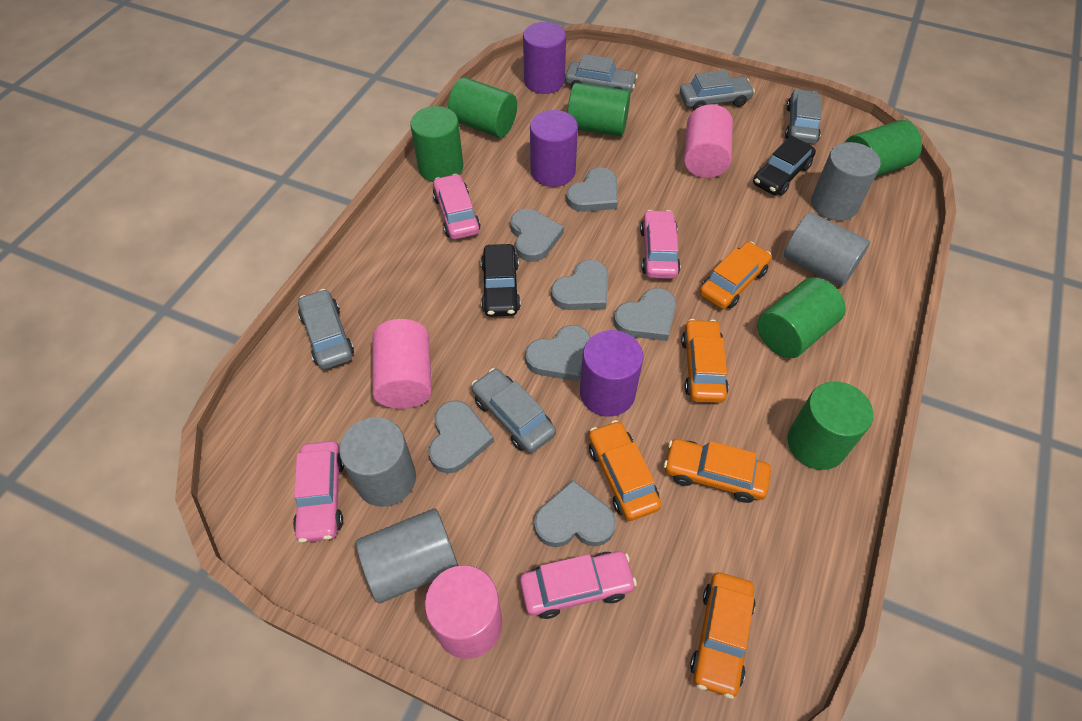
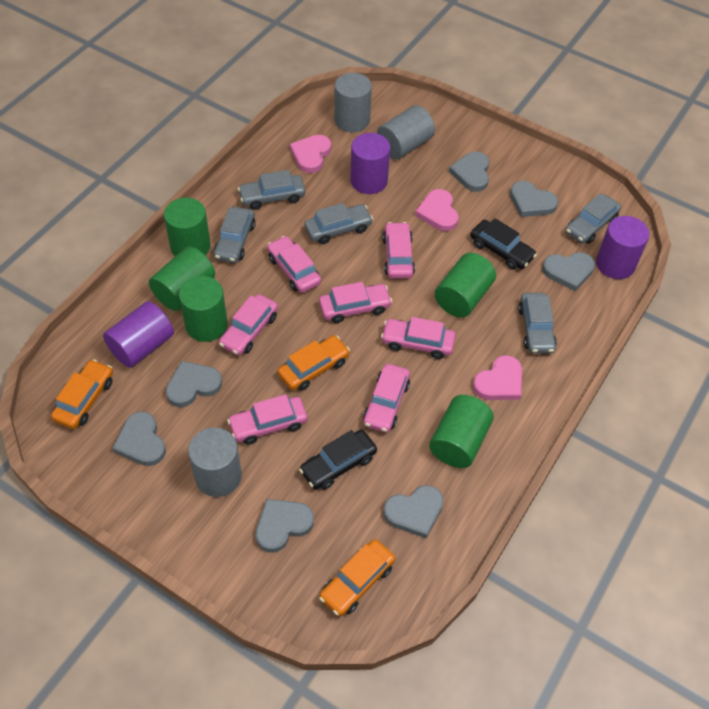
green cylinder: 6 -> 5
grey cylinder: 4 -> 3
orange car: 5 -> 3
pink car: 4 -> 7
pink cylinder: 3 -> 0
pink heart: 0 -> 3

